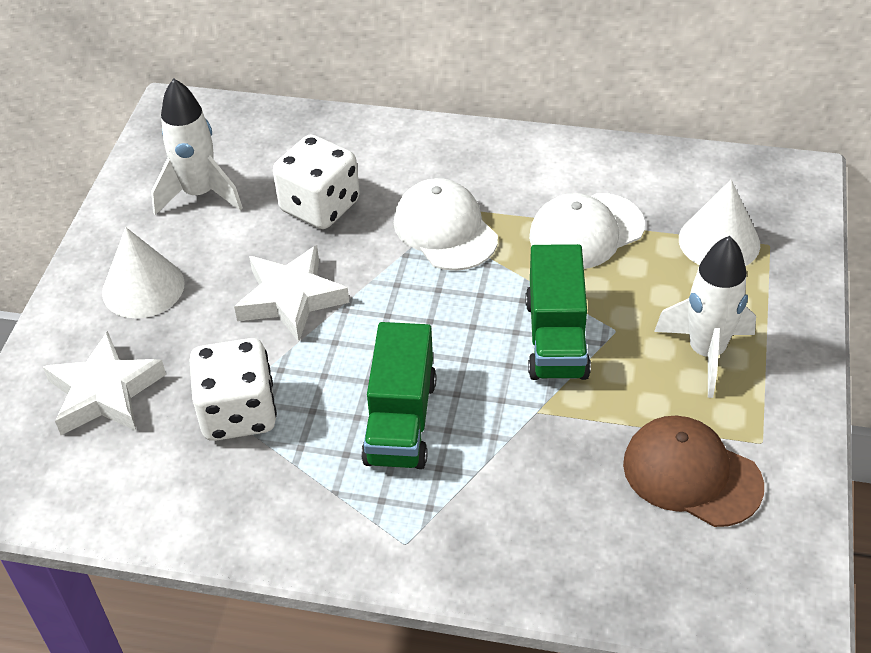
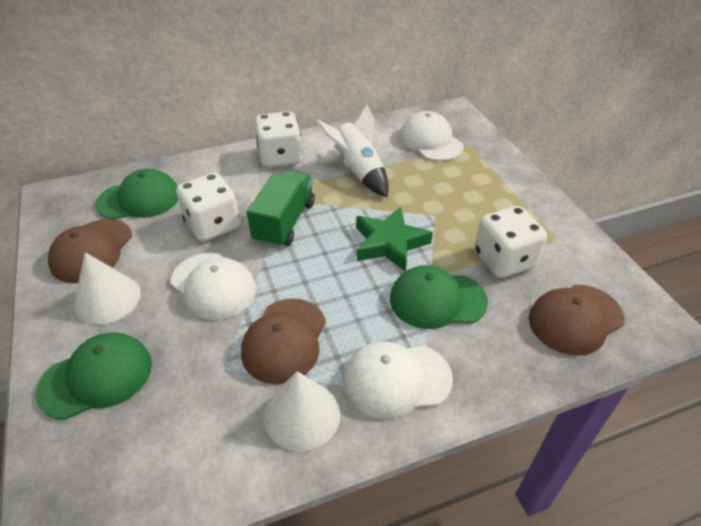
brown cap: 1 -> 3
green cap: 0 -> 3
green star: 0 -> 1
green truck: 2 -> 1
white cap: 2 -> 3
white dice: 2 -> 3
white rocket: 2 -> 1
white star: 2 -> 0

